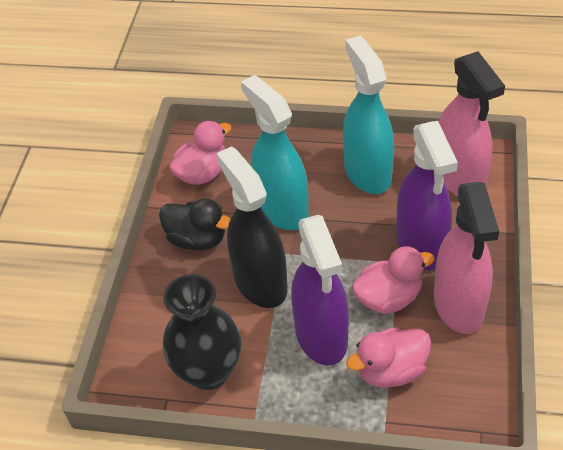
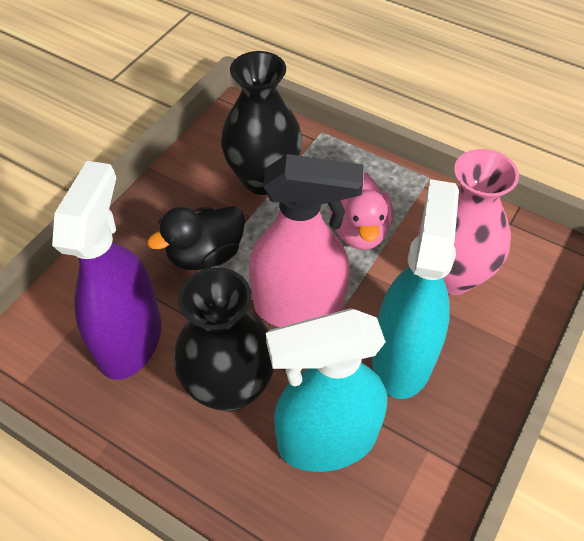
black spray bottle: 1 -> 0
black vase: 1 -> 2
pink duck: 3 -> 1
pink spray bottle: 2 -> 1
pink vase: 0 -> 1
purple spray bottle: 2 -> 1

